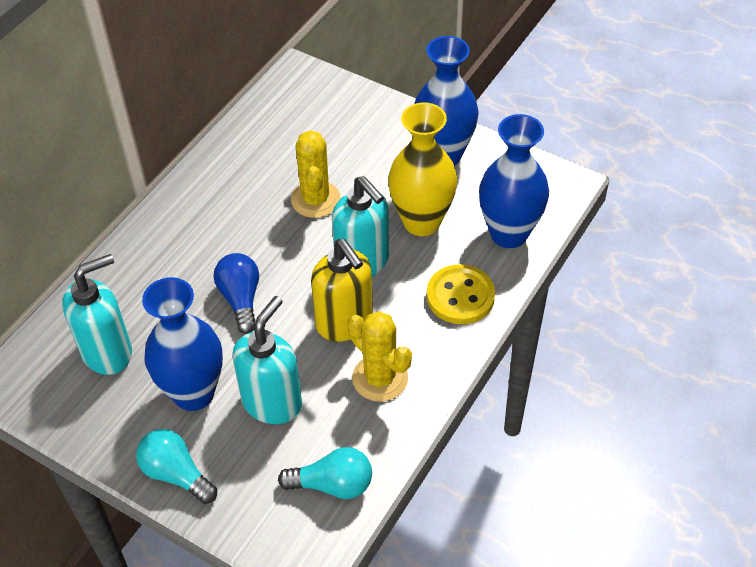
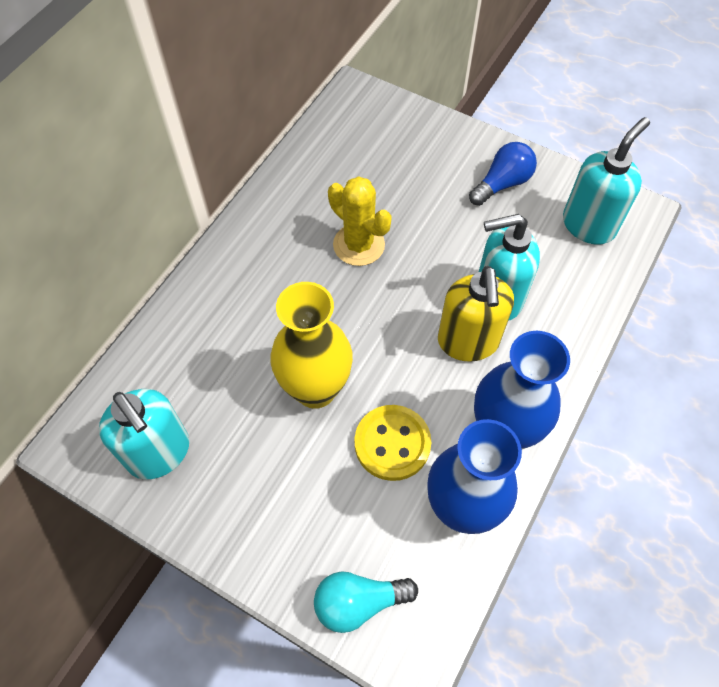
blue vase: 3 -> 2
turquoise light bulb: 2 -> 1
yellow cactus: 2 -> 1

